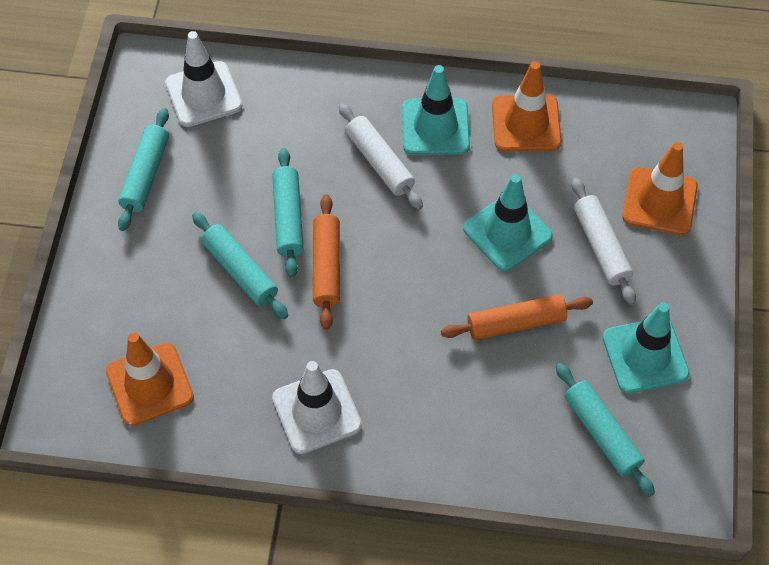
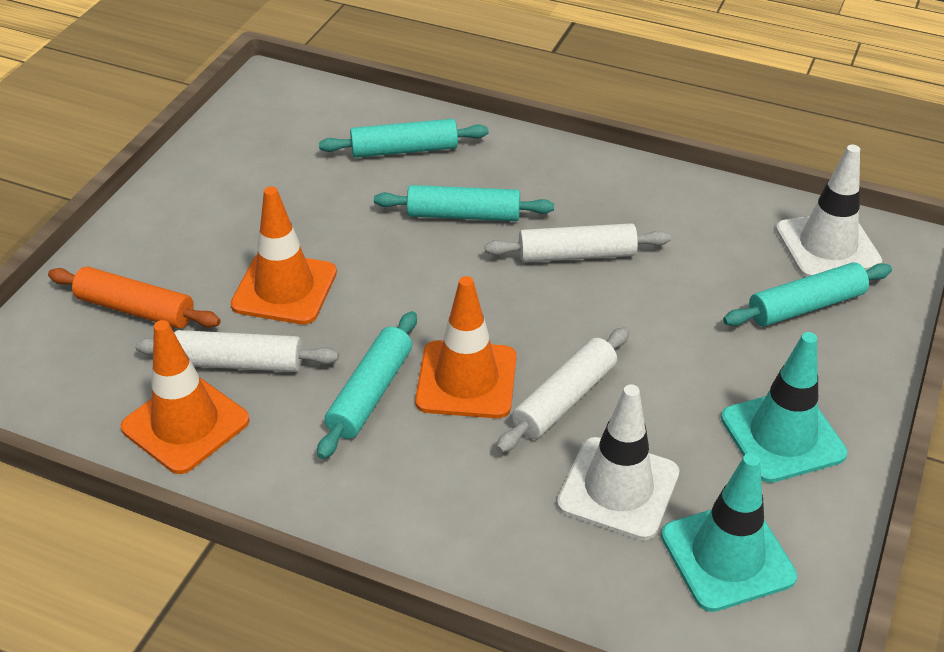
orange rolling pin: 2 -> 1
turquoise traffic cone: 3 -> 2
white rolling pin: 2 -> 3

